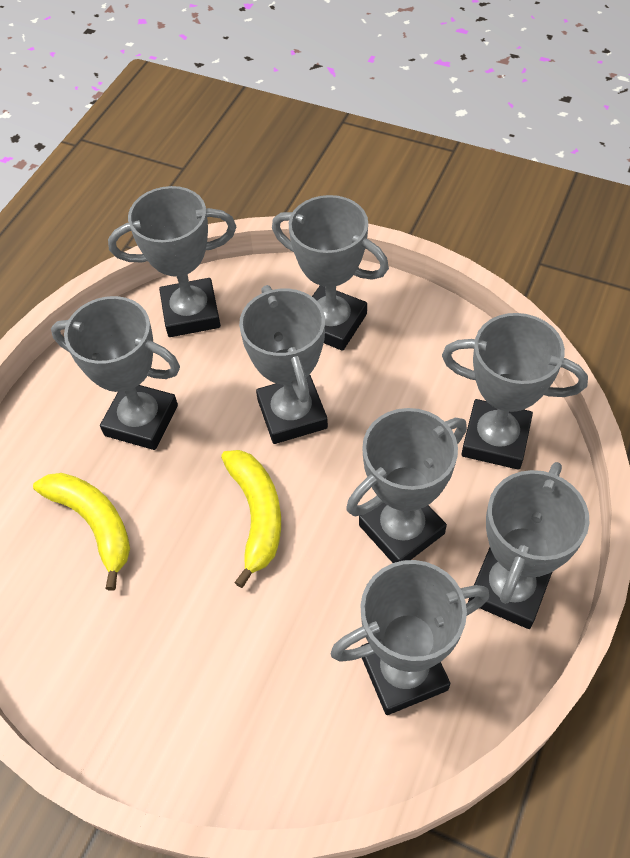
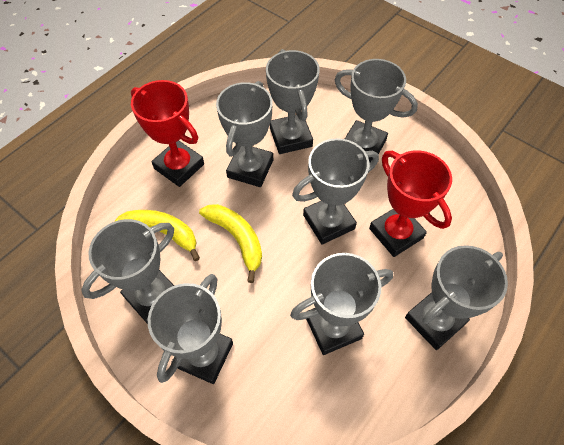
red trophy: 0 -> 2

